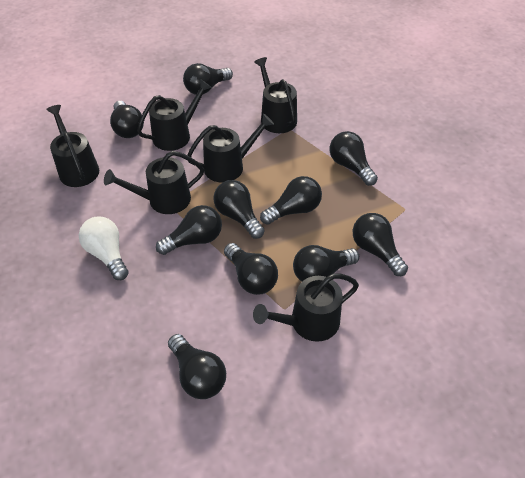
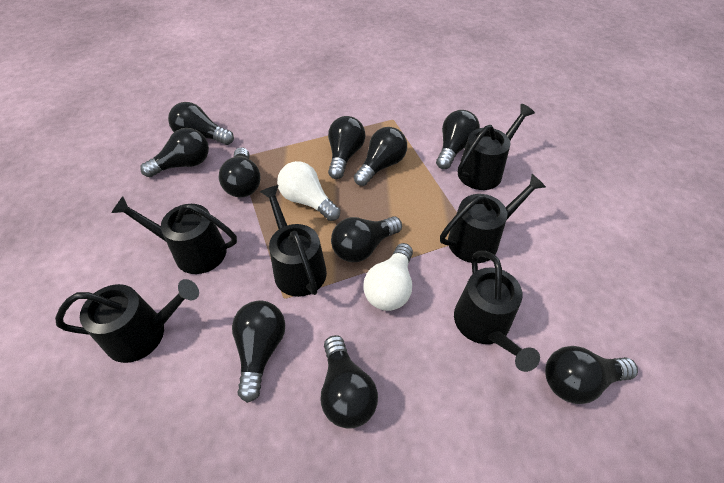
white light bulb: 1 -> 2

